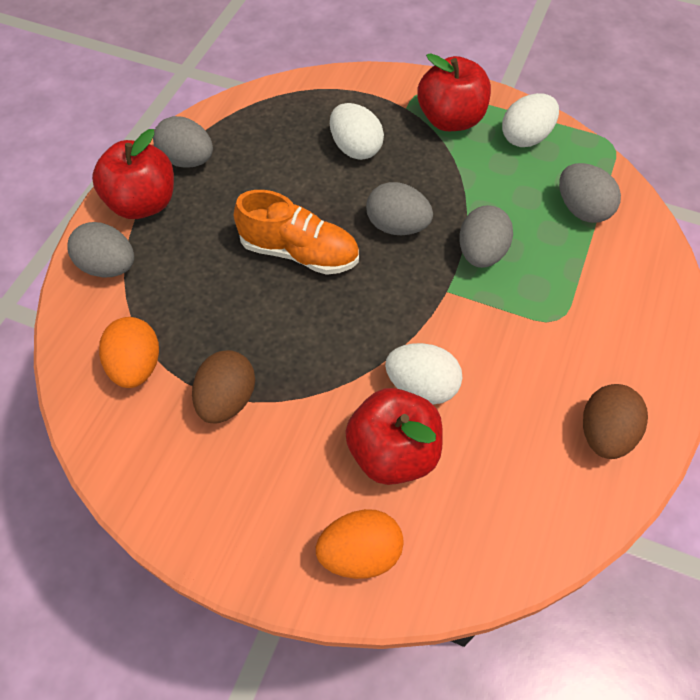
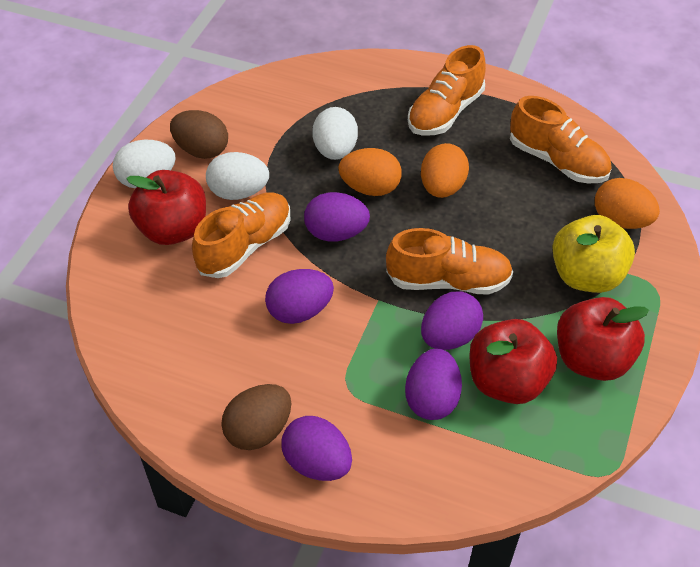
grey egg: 5 -> 0
orange egg: 2 -> 3
orange shoe: 1 -> 4
purple egg: 0 -> 5
yellow apple: 0 -> 1

